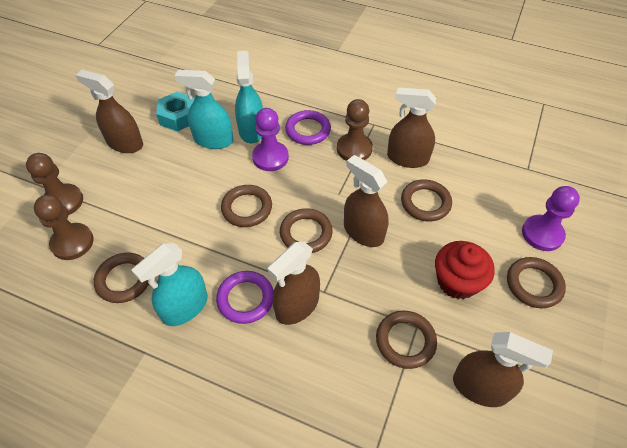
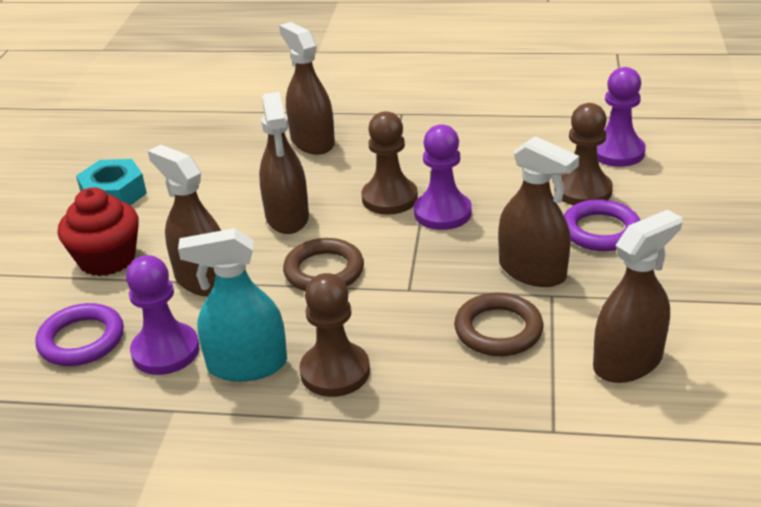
brown ring: 6 -> 2
purple pawn: 2 -> 3
turquoise spray bottle: 3 -> 1

